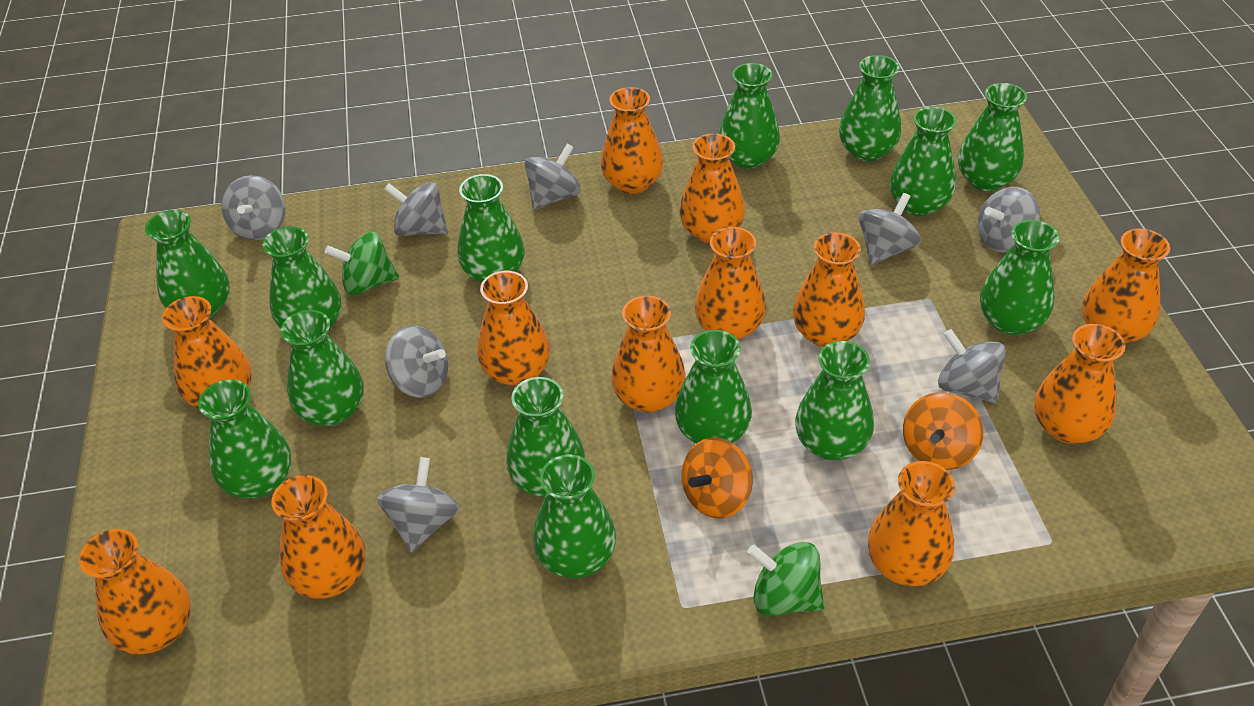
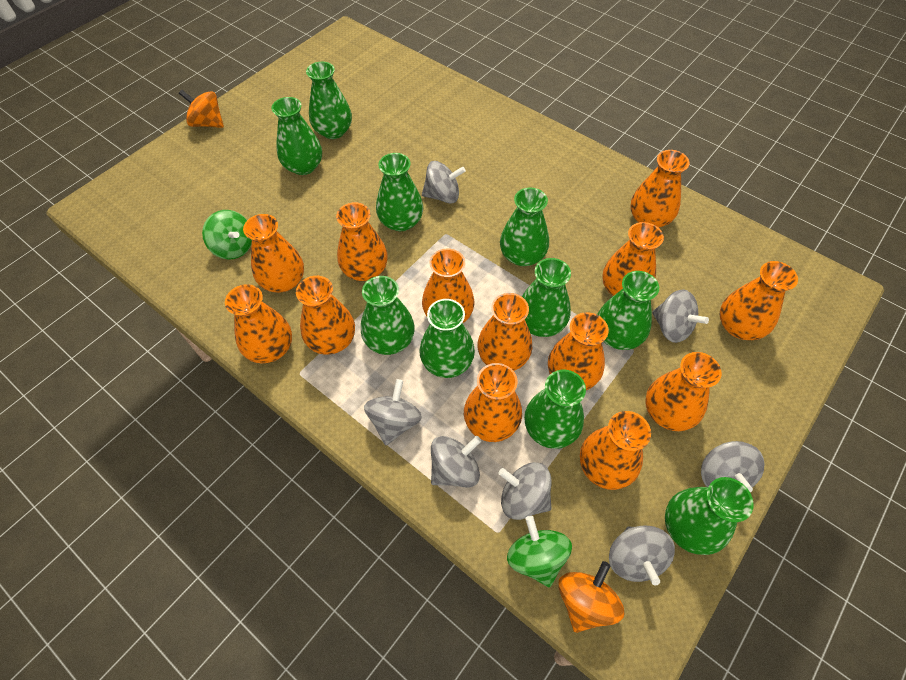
green vase: 14 -> 10
grey spinning top: 8 -> 7
orange vase: 12 -> 13

